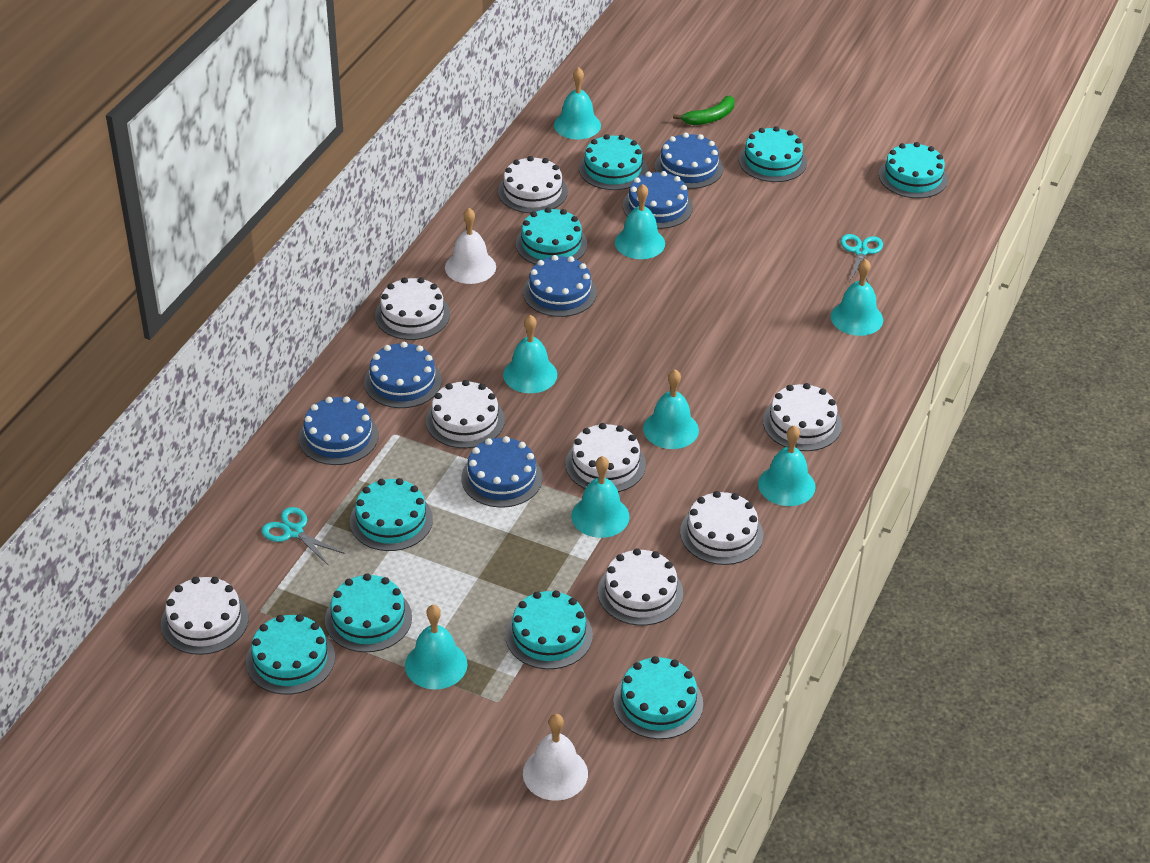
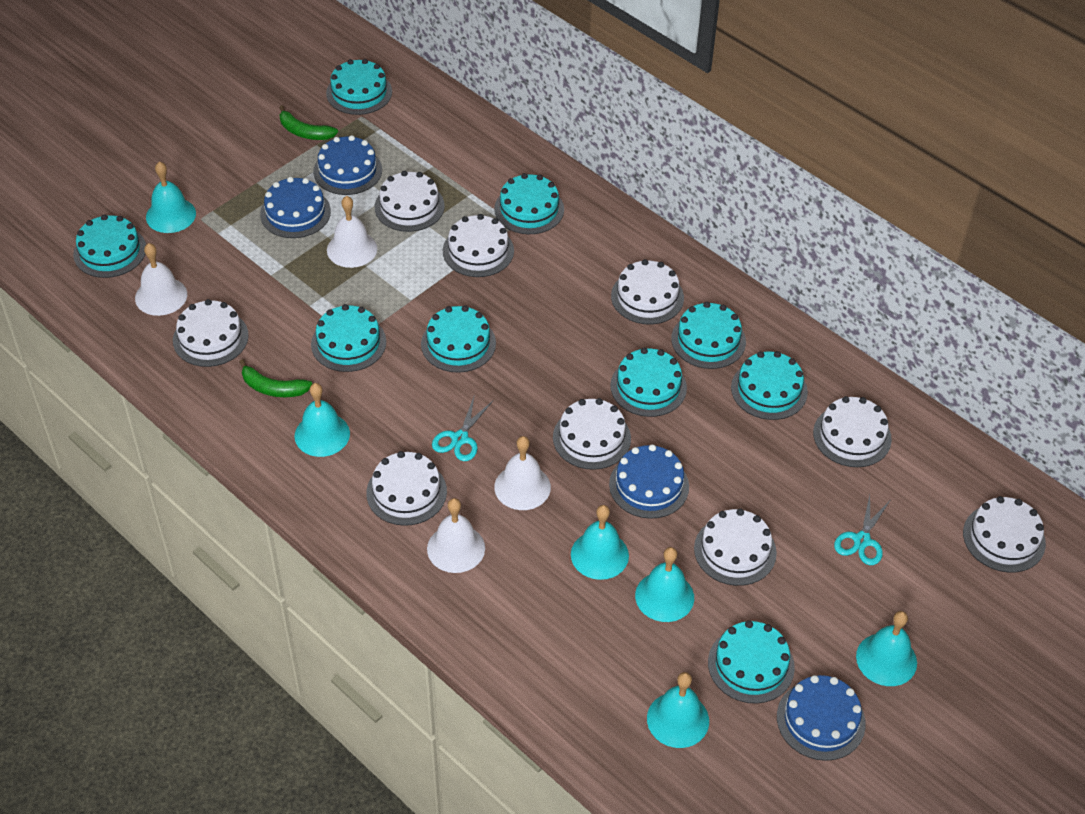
blue cake: 6 -> 4
green banana: 1 -> 2
turquoise bell: 8 -> 6
white bell: 2 -> 4
white cake: 8 -> 9

